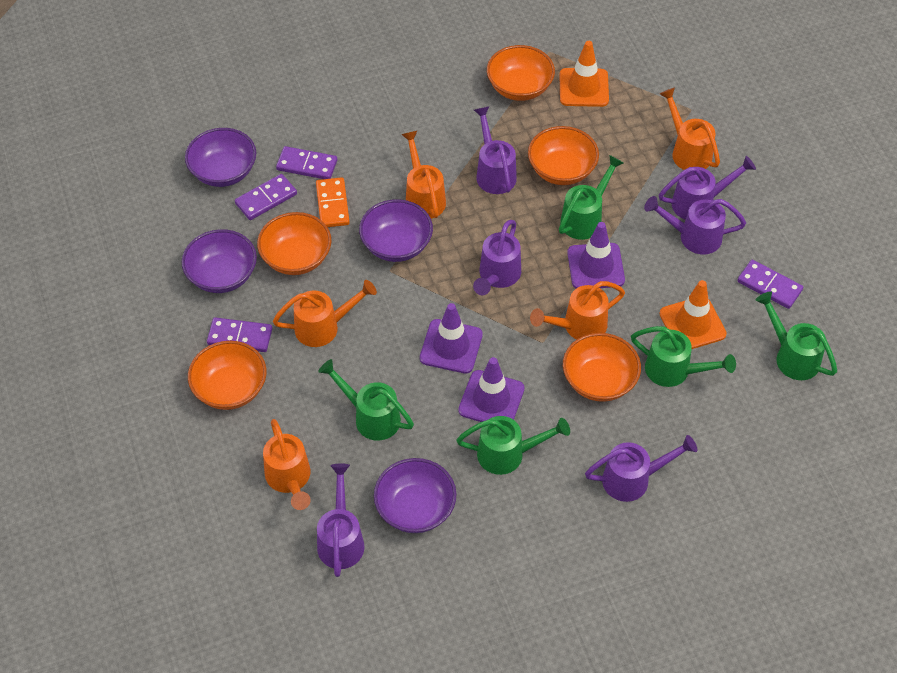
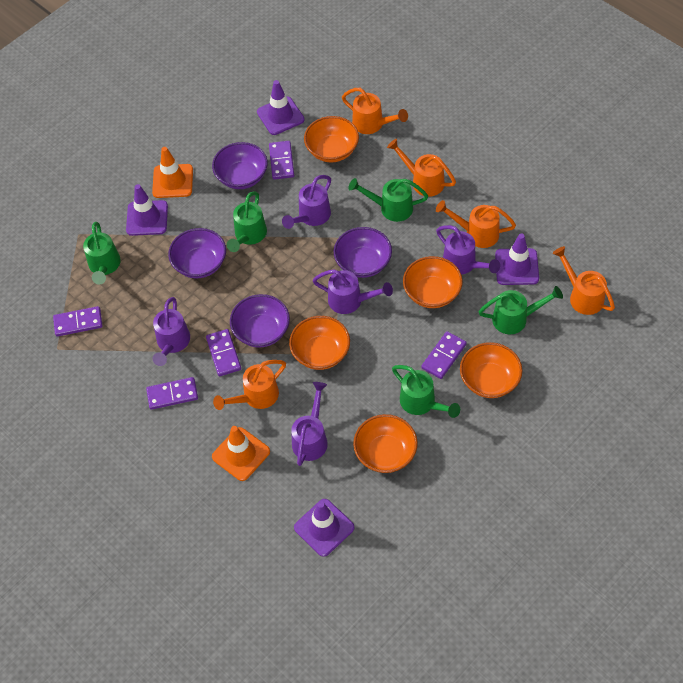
orange domino: 1 -> 0
purple domino: 4 -> 5
purple traffic cone: 3 -> 4
purple watering can: 6 -> 5

